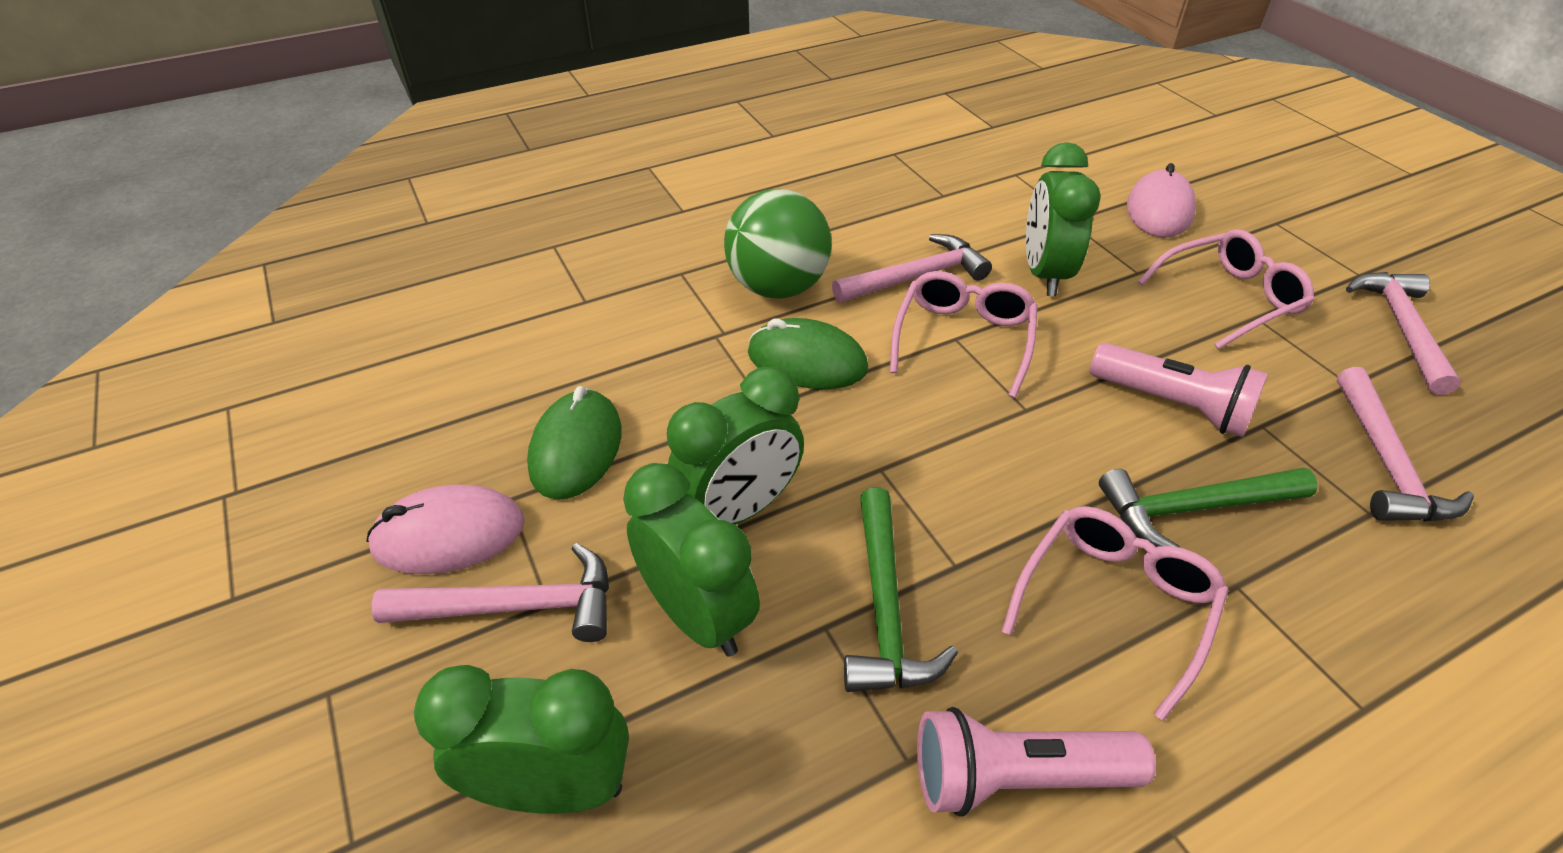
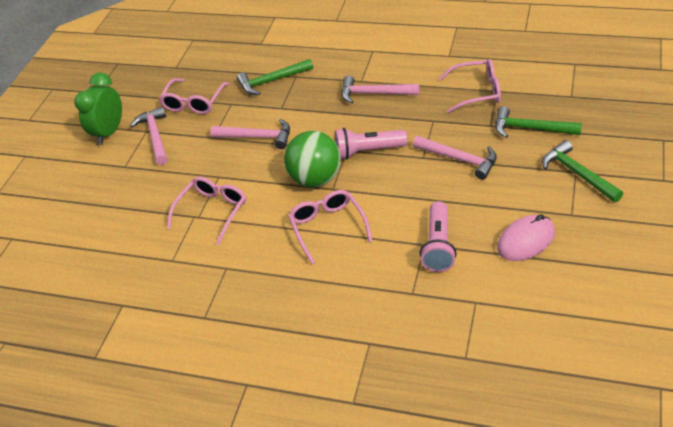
green clock: 4 -> 1
green hammer: 2 -> 3
green mouse: 2 -> 0
pink glasses: 3 -> 4
pink mouse: 2 -> 1

